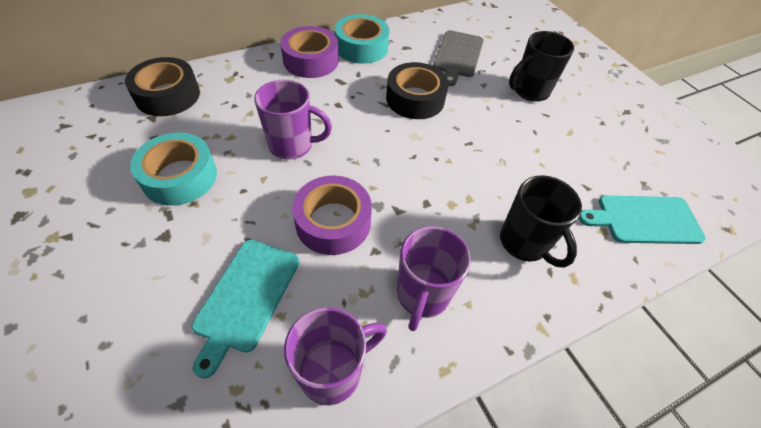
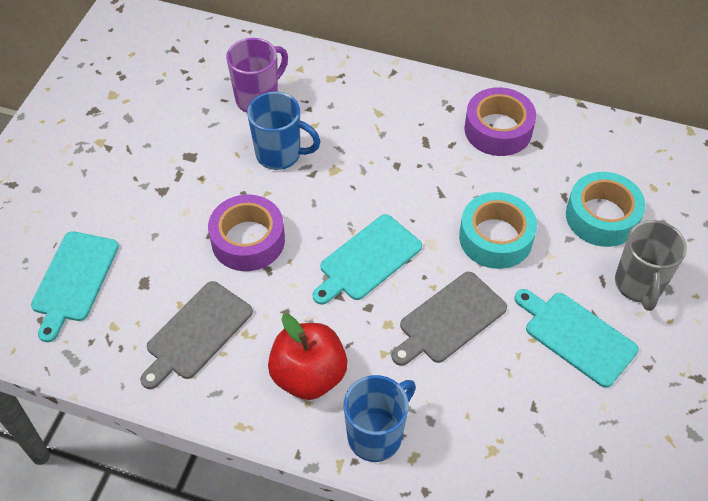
black mug: 2 -> 0
black tape: 2 -> 0
blue mug: 0 -> 2
grey cutting board: 1 -> 2
grey mug: 0 -> 1
purple mug: 3 -> 1
red apple: 0 -> 1
turquoise cutting board: 2 -> 3

